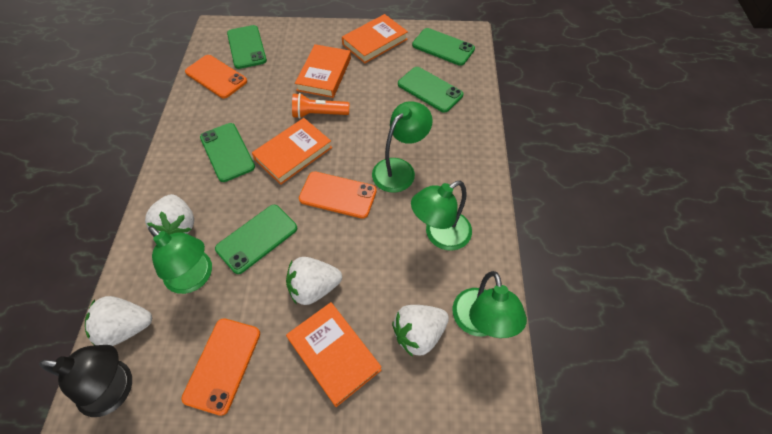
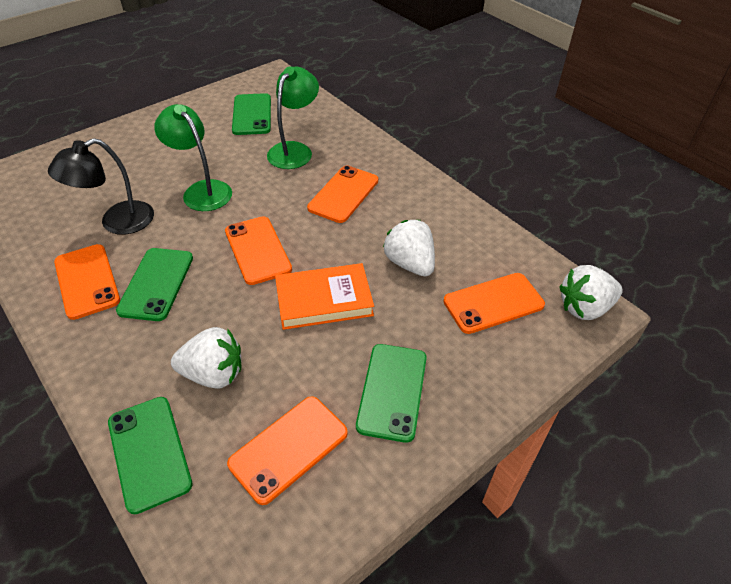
green lamp: 4 -> 2
green phone: 5 -> 4
orange book: 4 -> 1
orange flashlight: 1 -> 0
orange phone: 3 -> 5
white strawberry: 4 -> 3

